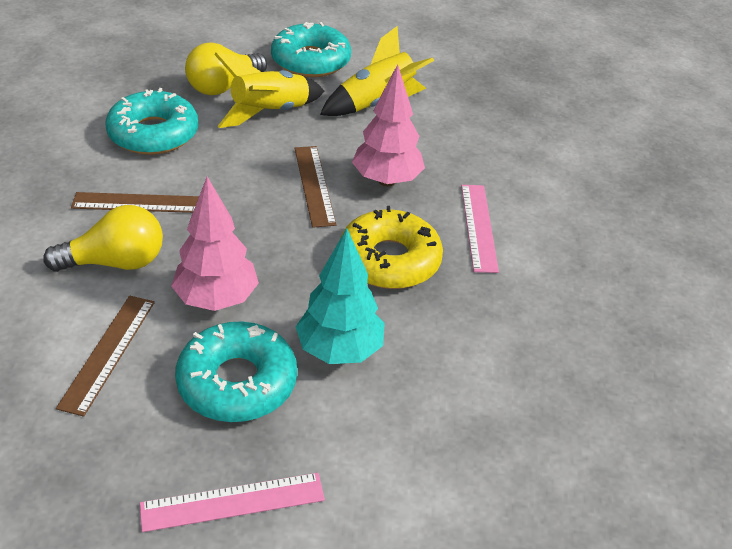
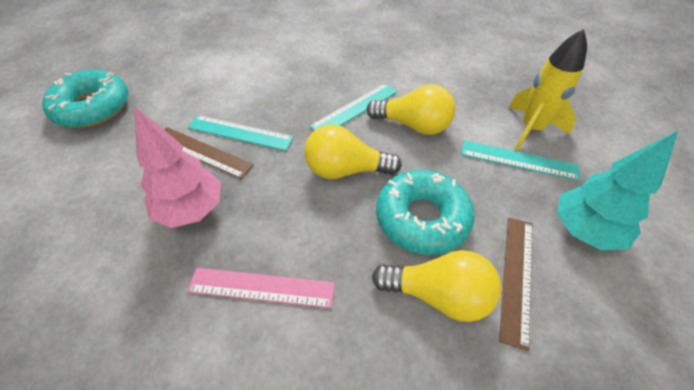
brown ruler: 3 -> 2
pink ruler: 2 -> 1
pink tree: 2 -> 1
turquoise donut: 3 -> 2
turquoise ruler: 0 -> 3
yellow donut: 1 -> 0
yellow light bulb: 2 -> 3
yellow rocket: 2 -> 1

